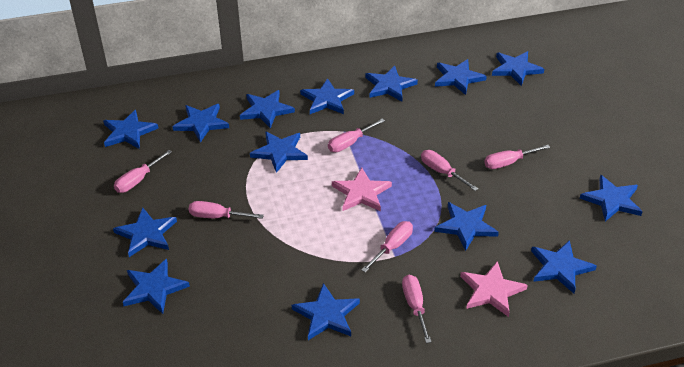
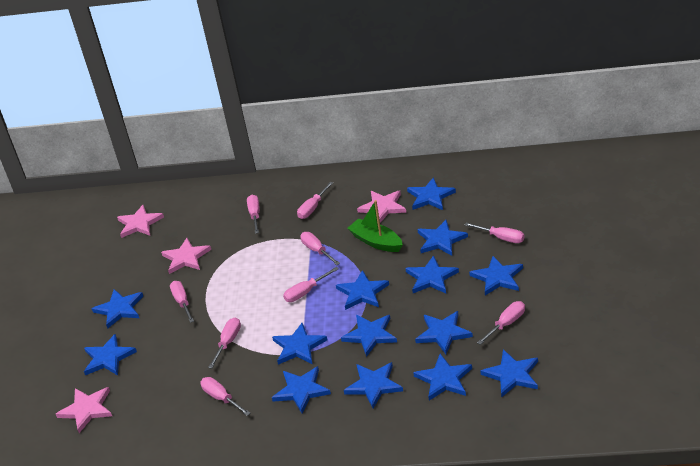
green boat: 0 -> 1
pink screwdriver: 7 -> 9
pink star: 2 -> 4

